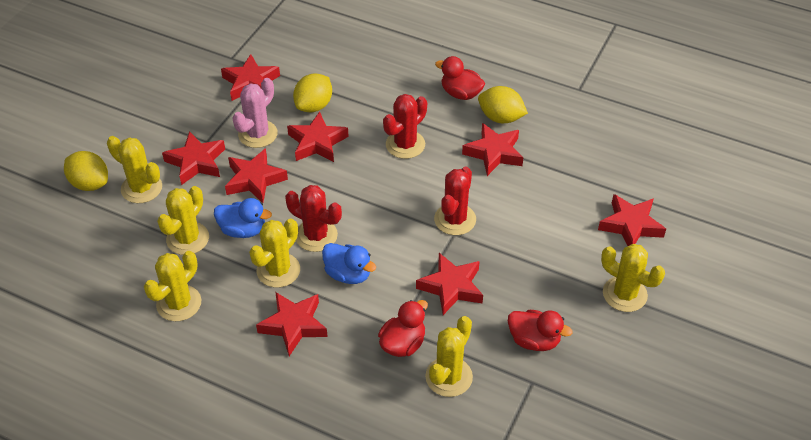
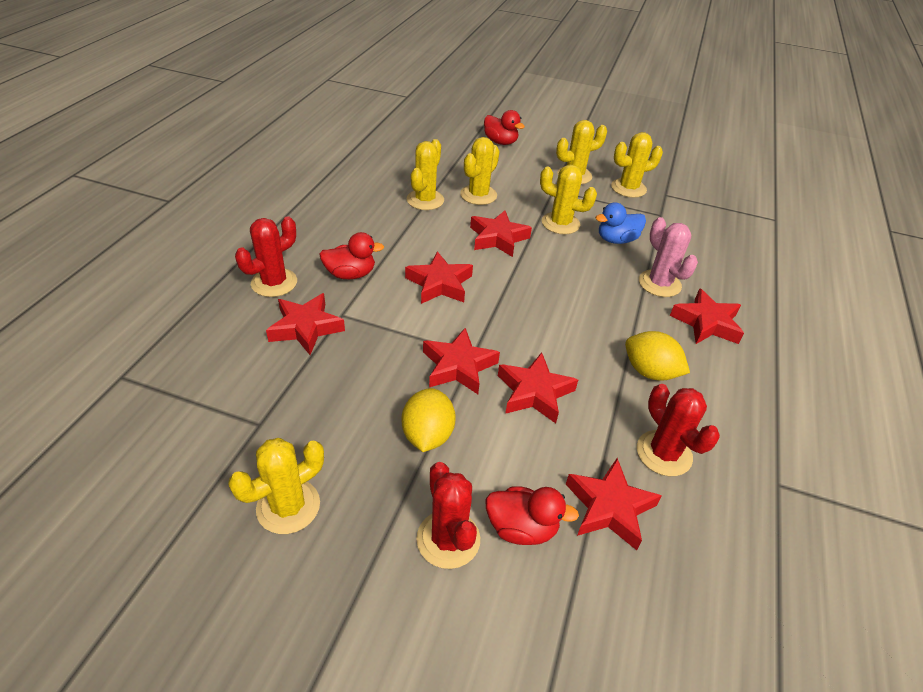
blue duck: 2 -> 1
red star: 8 -> 7
yellow lemon: 3 -> 2

